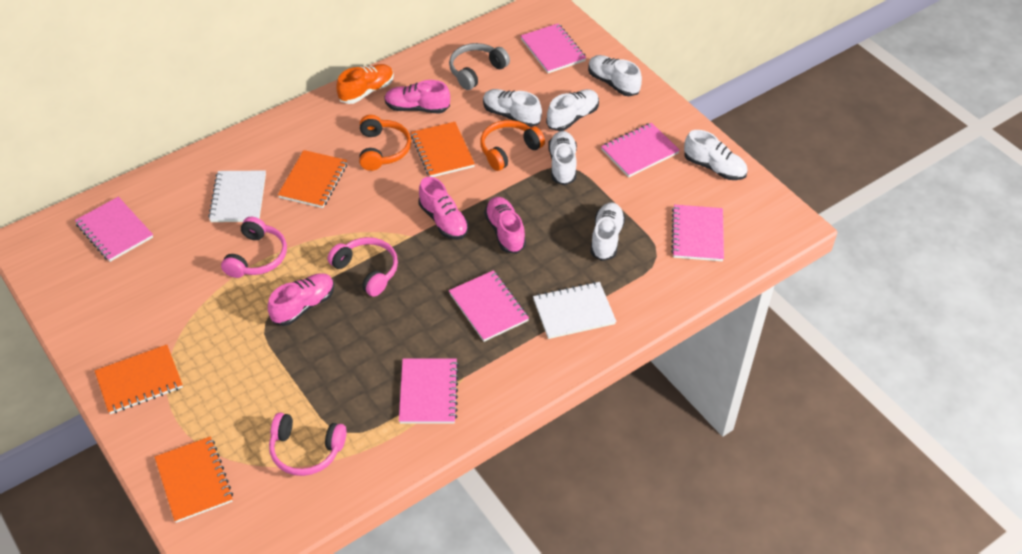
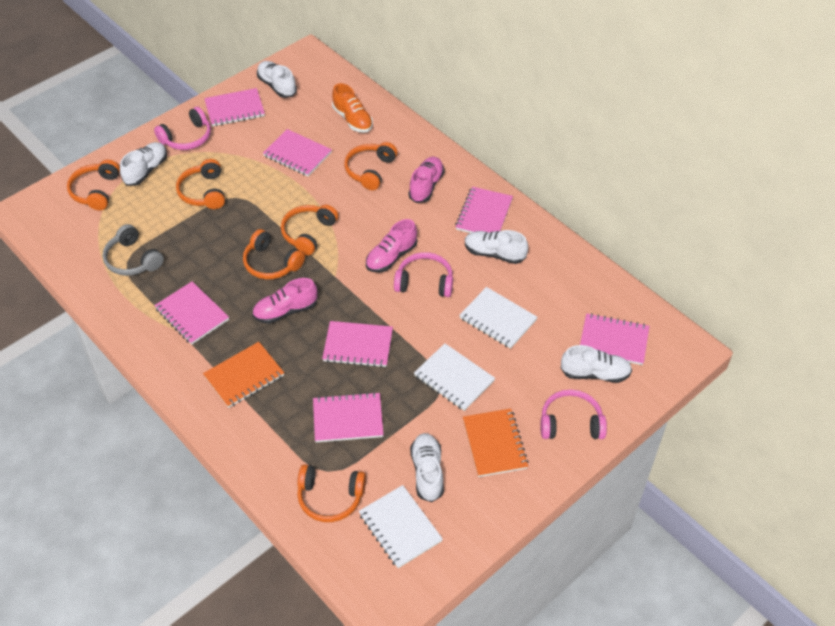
orange headphones: 2 -> 6
orange notebook: 4 -> 2
pink notebook: 6 -> 7
pink shoe: 4 -> 3
white notebook: 2 -> 3
white shoe: 6 -> 5

